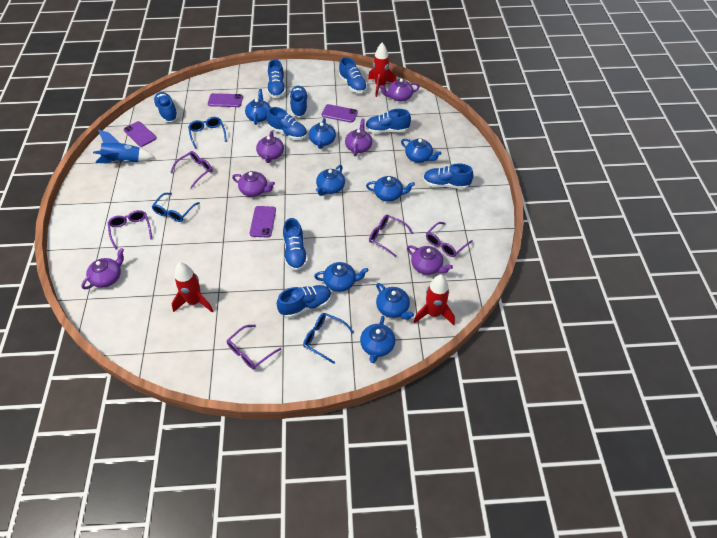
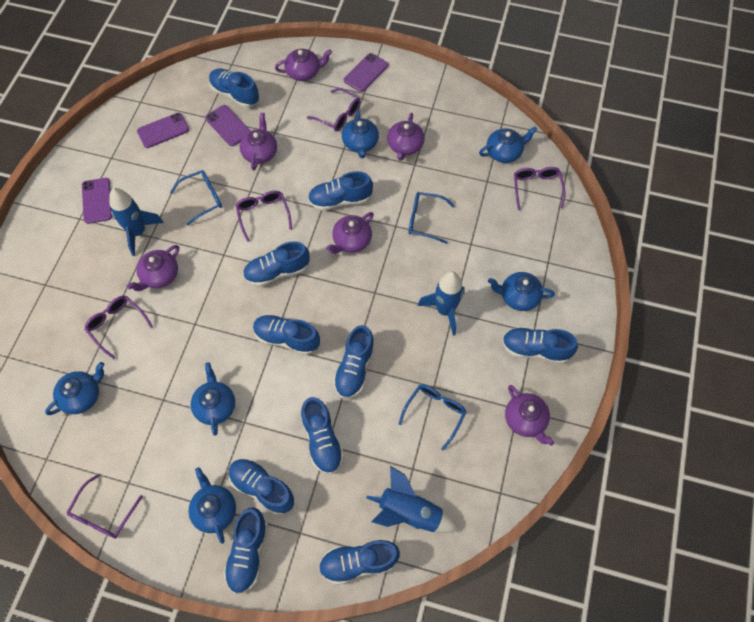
blue rocket: 1 -> 3
blue shoe: 9 -> 10
blue teapot: 8 -> 6
red rocket: 3 -> 0

